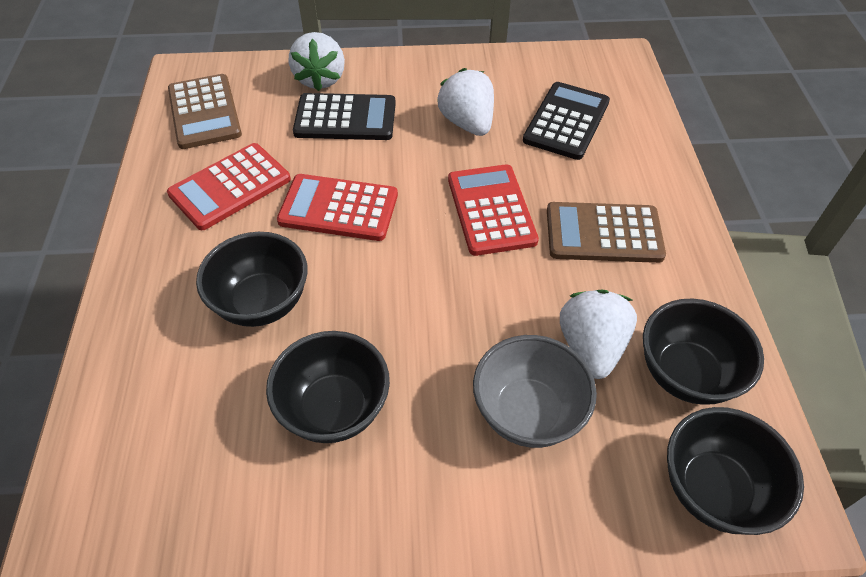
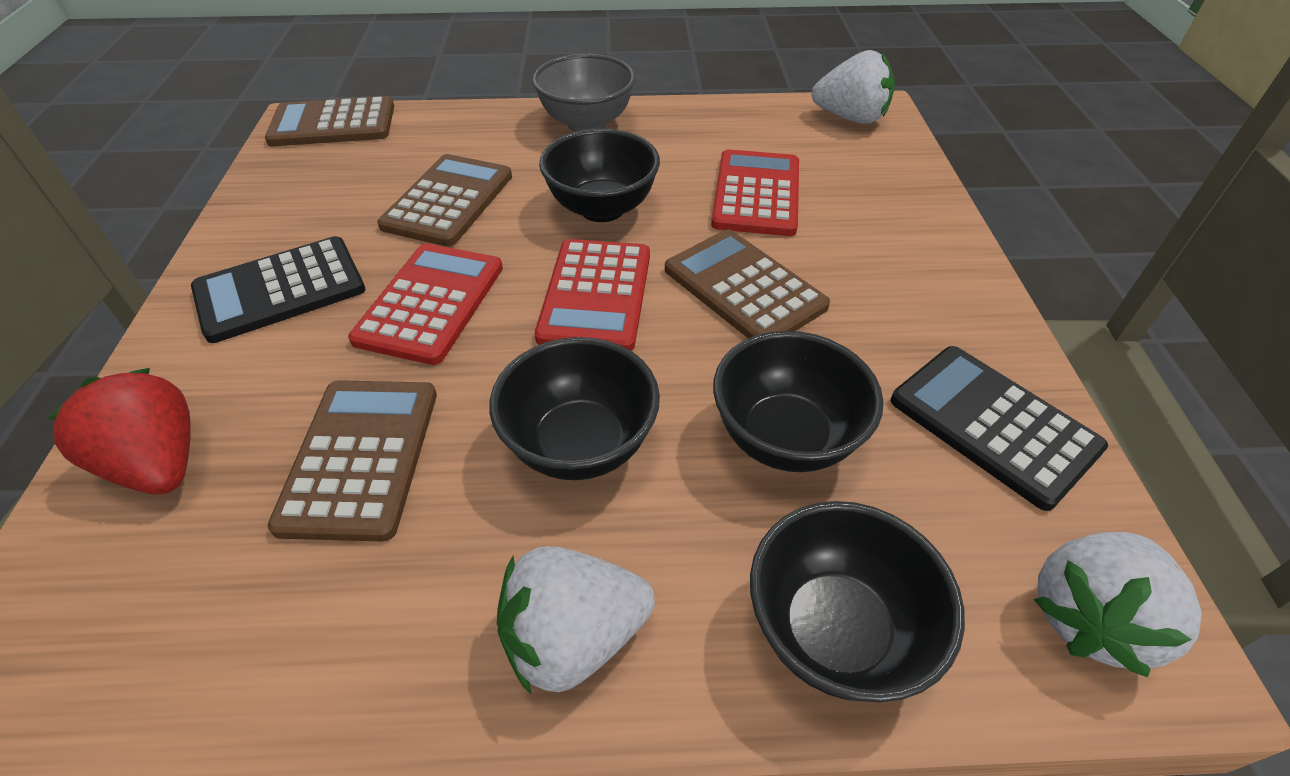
brown calculator: 2 -> 4
red strawberry: 0 -> 1

